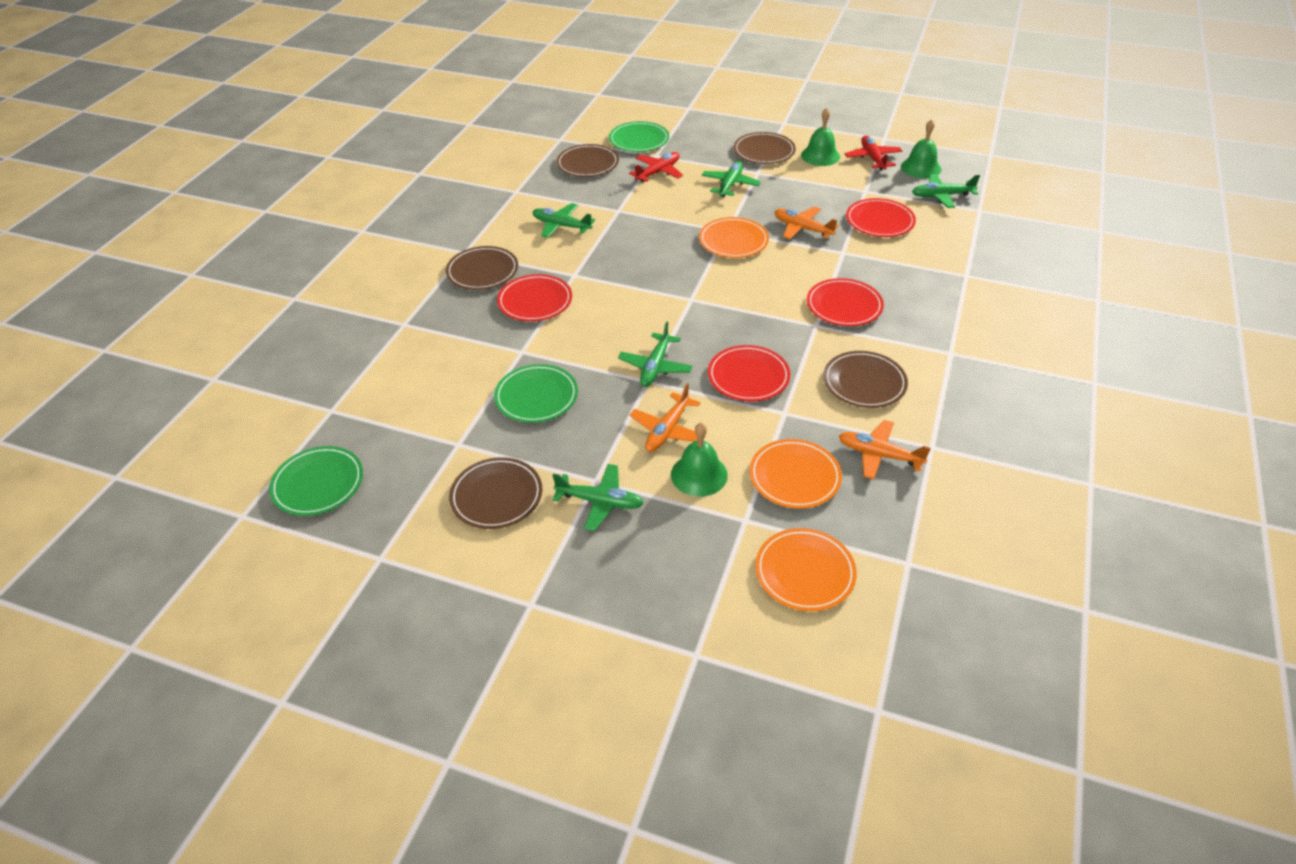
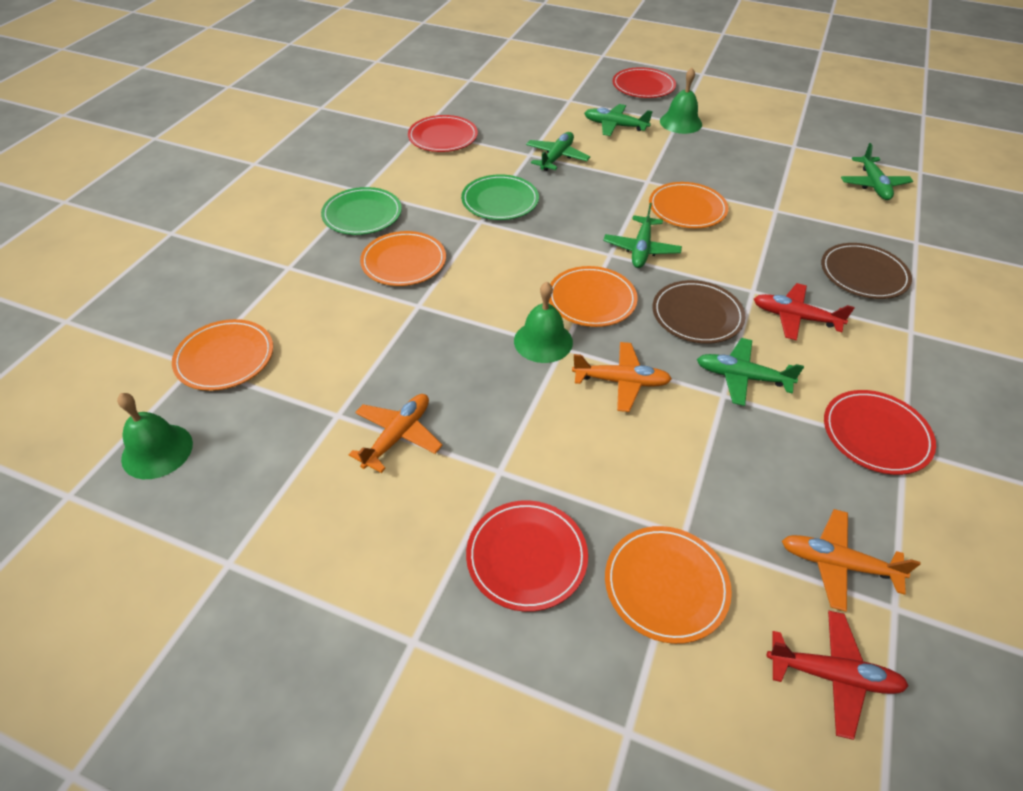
brown plate: 5 -> 2
green plate: 3 -> 2
orange plate: 3 -> 5

